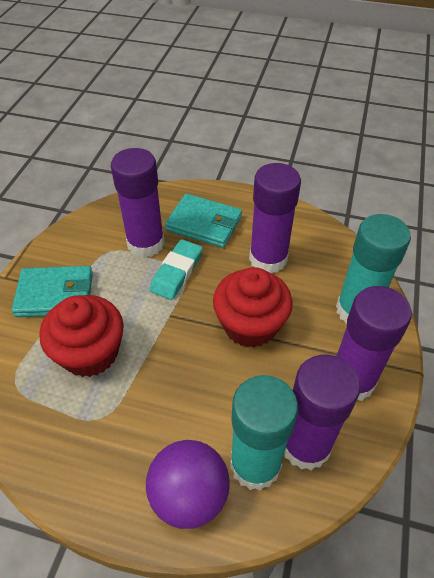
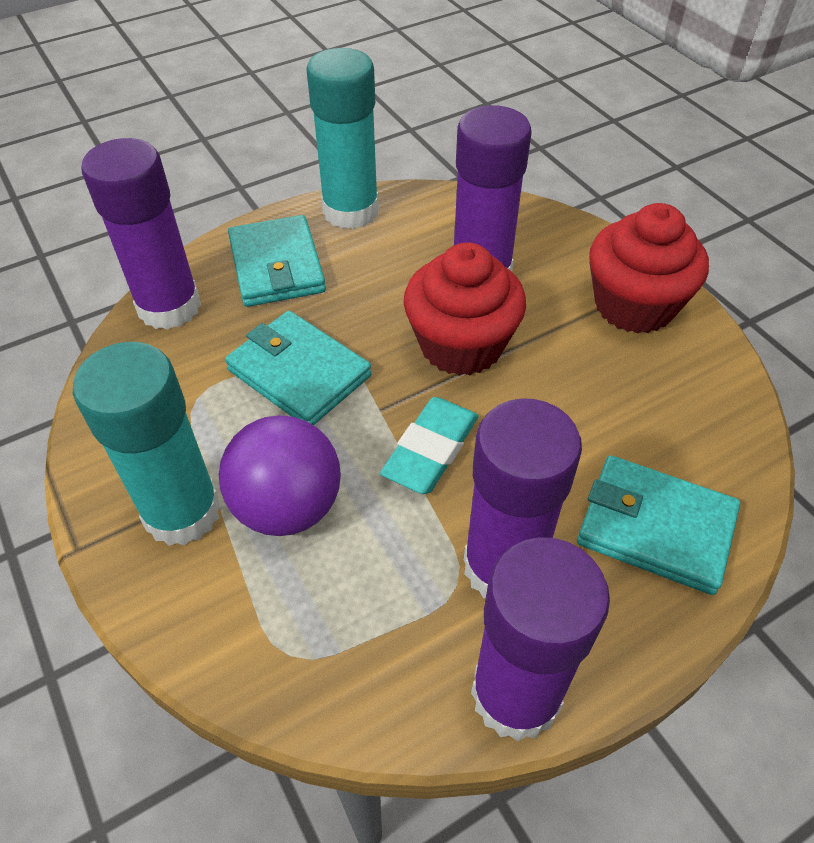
turquoise wallet: 2 -> 3

